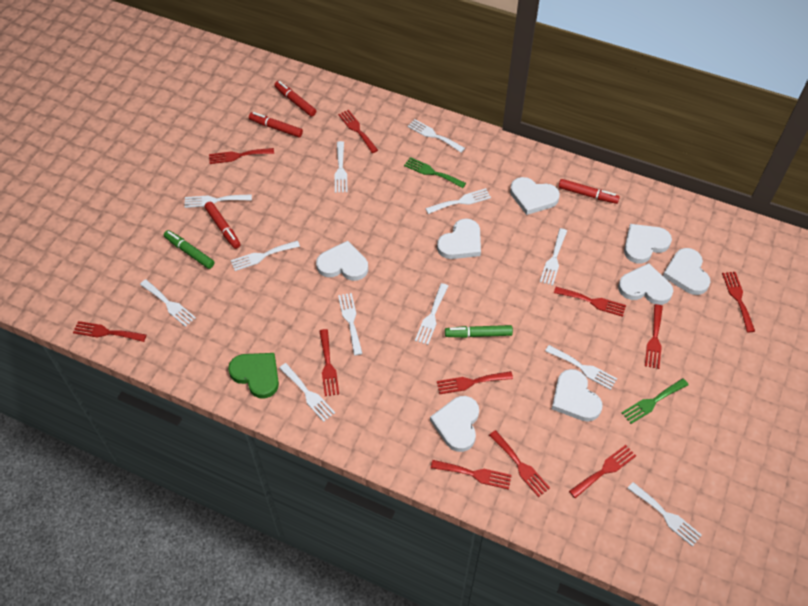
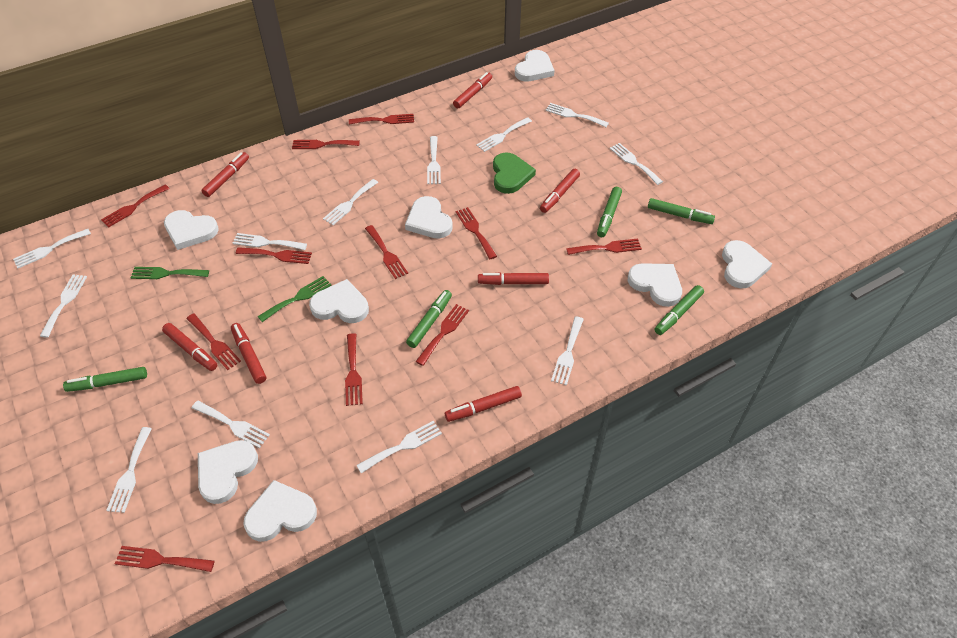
green marker: 2 -> 5
red marker: 4 -> 7

